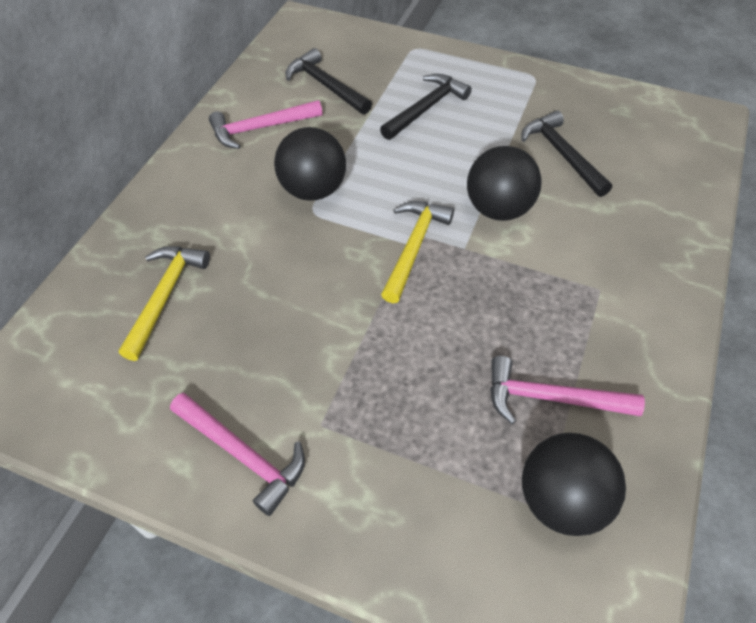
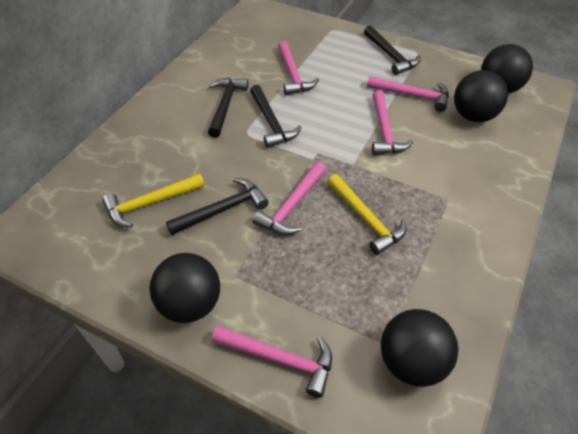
black ball: 3 -> 4
black hammer: 3 -> 4
pink hammer: 3 -> 5

